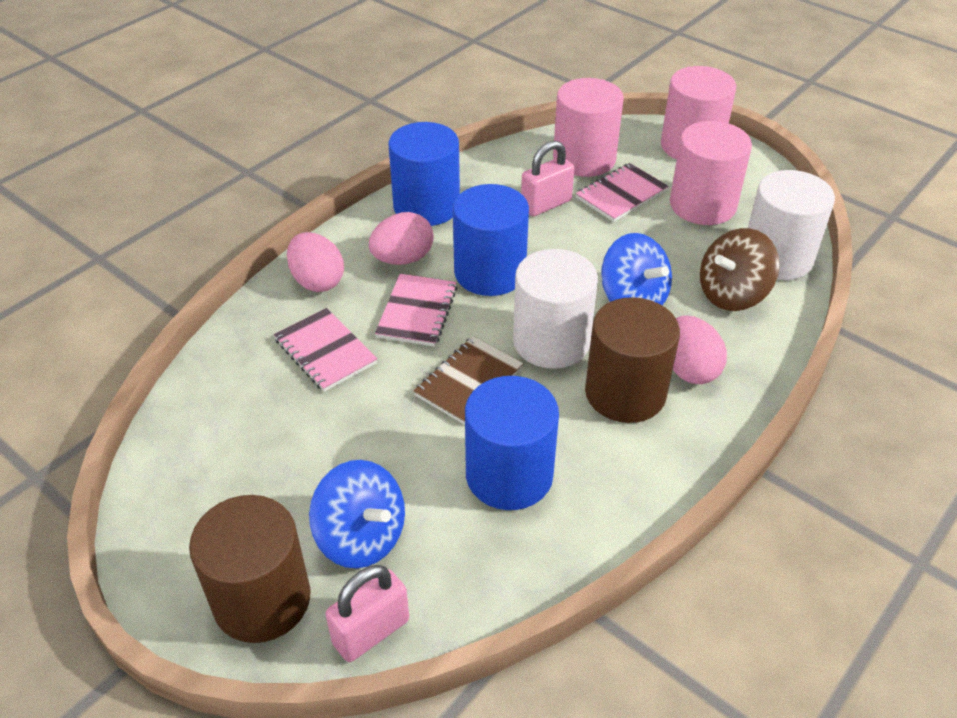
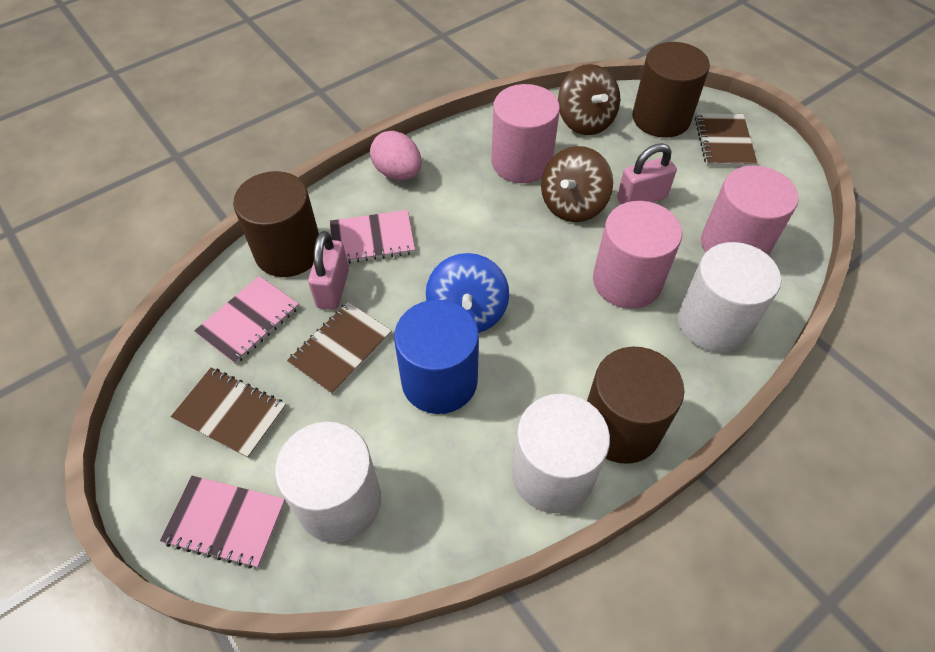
blue cylinder: 3 -> 1
blue spinning top: 2 -> 1
brown cylinder: 2 -> 3
brown notebook: 1 -> 3
brown spinning top: 1 -> 2
pink egg: 3 -> 1
white cylinder: 2 -> 3

